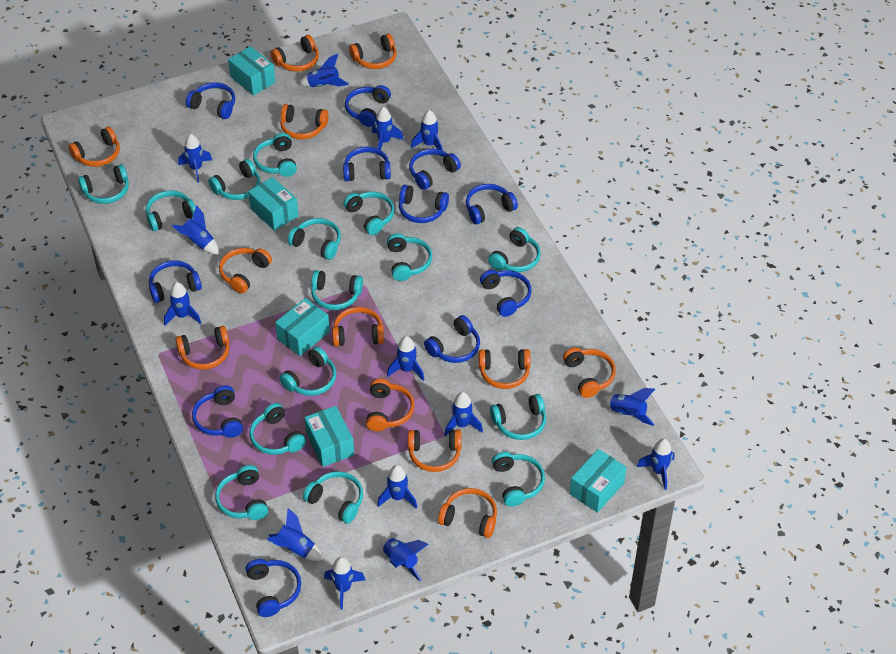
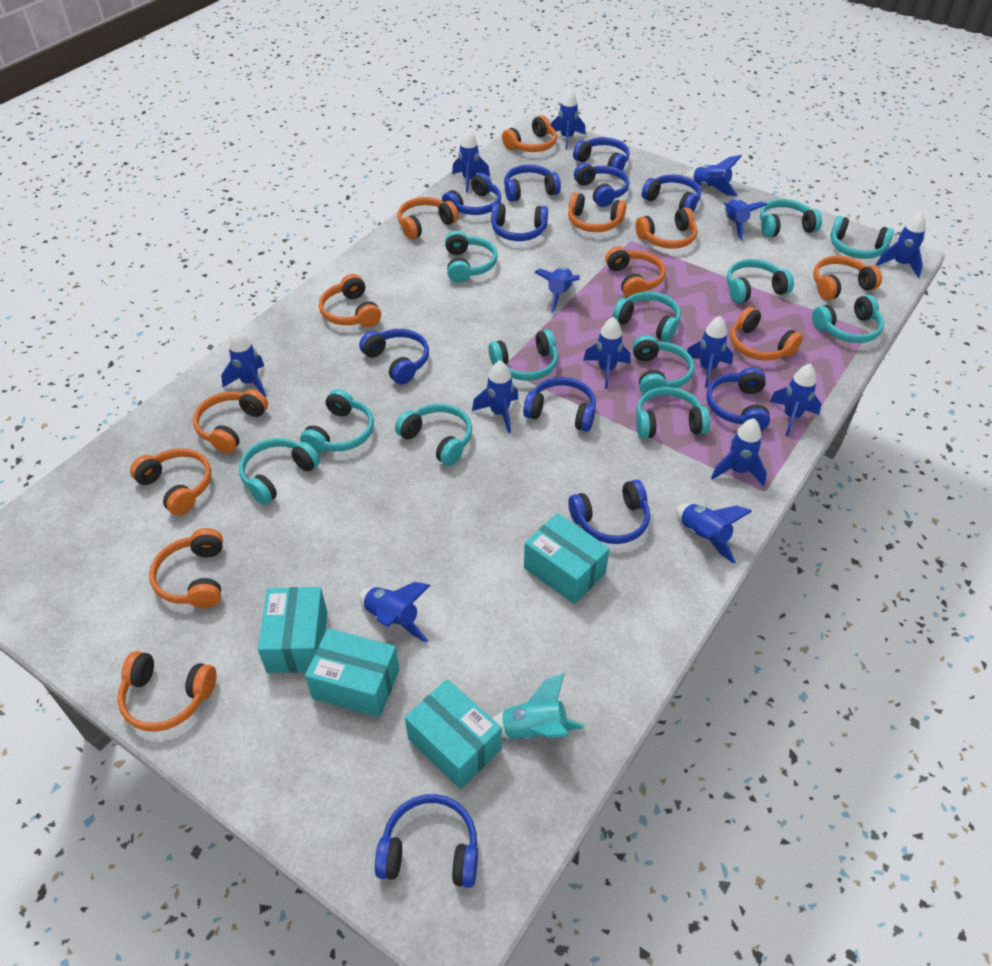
turquoise box: 5 -> 4
turquoise headphones: 15 -> 12
turquoise rocket: 0 -> 1

